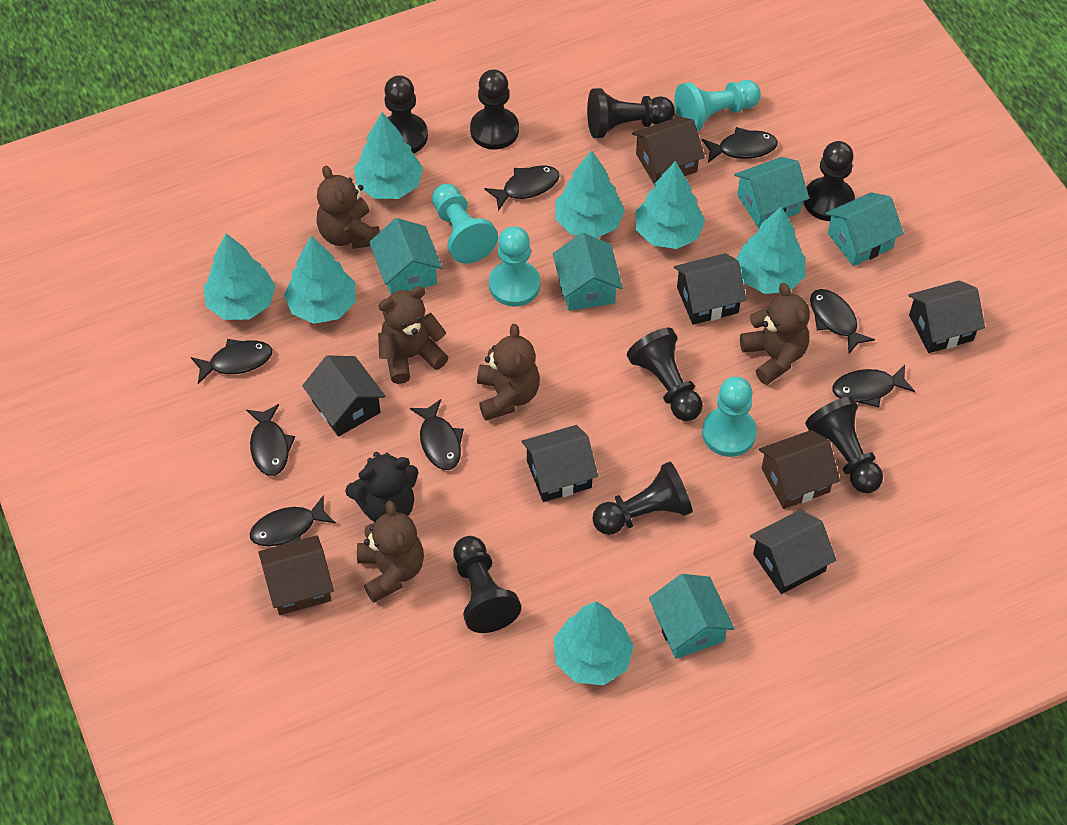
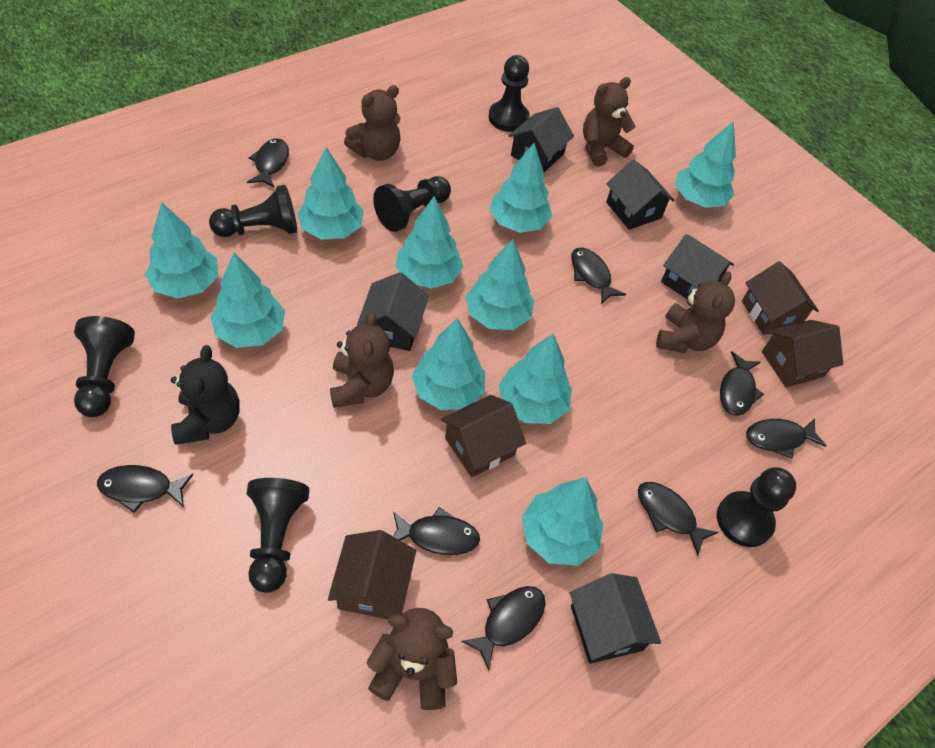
black pawn: 8 -> 6
brown house: 3 -> 4
turquoise house: 5 -> 0
turquoise pawn: 4 -> 0
turquoise tree: 7 -> 10

